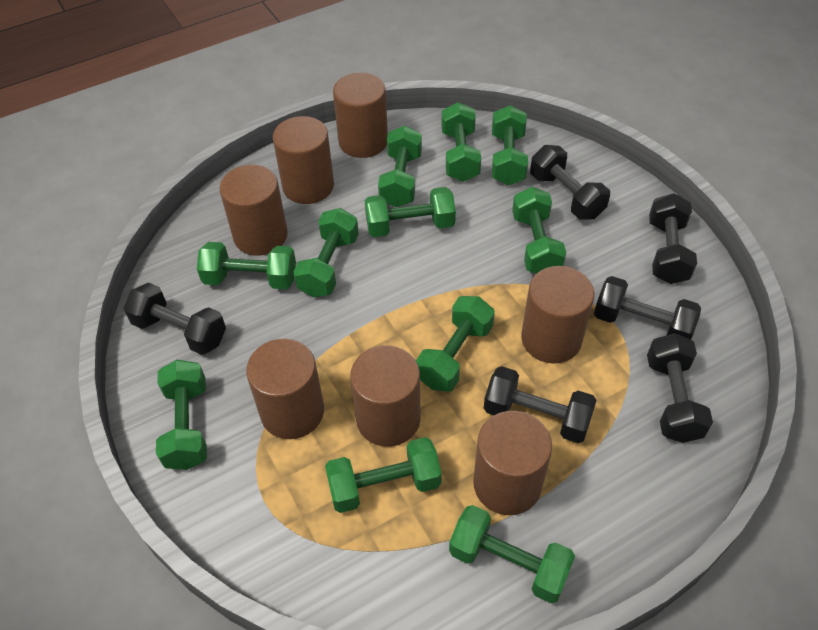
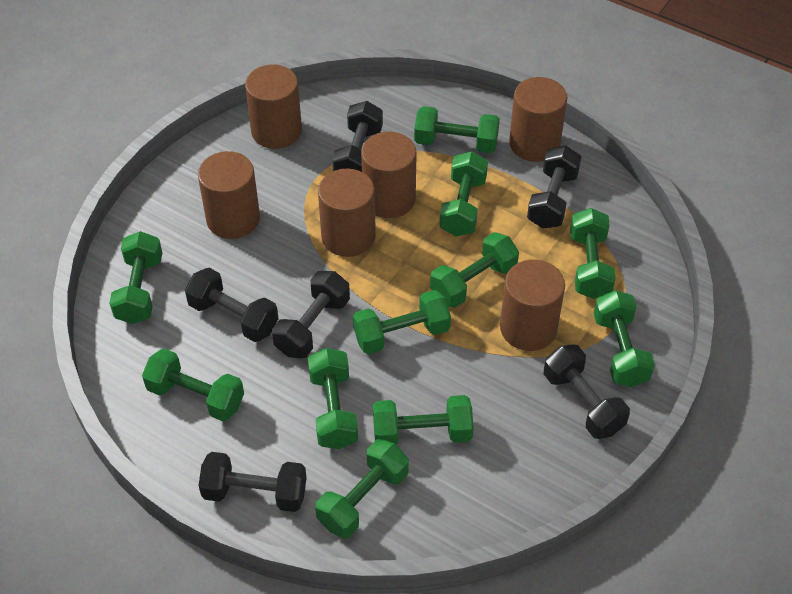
brown cylinder: 7 -> 6

